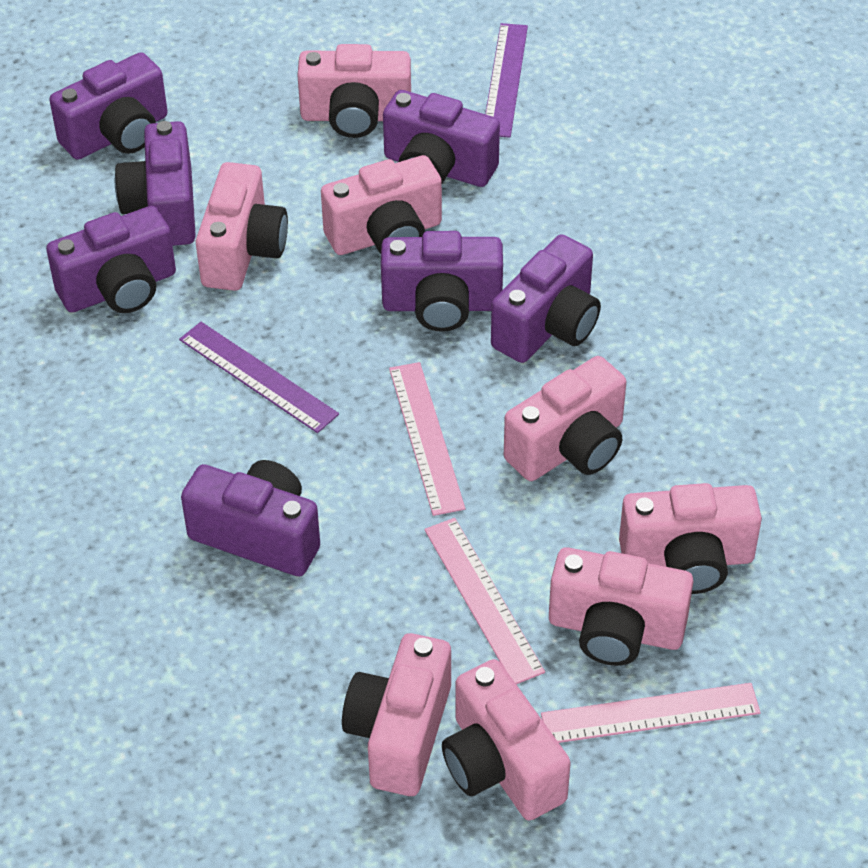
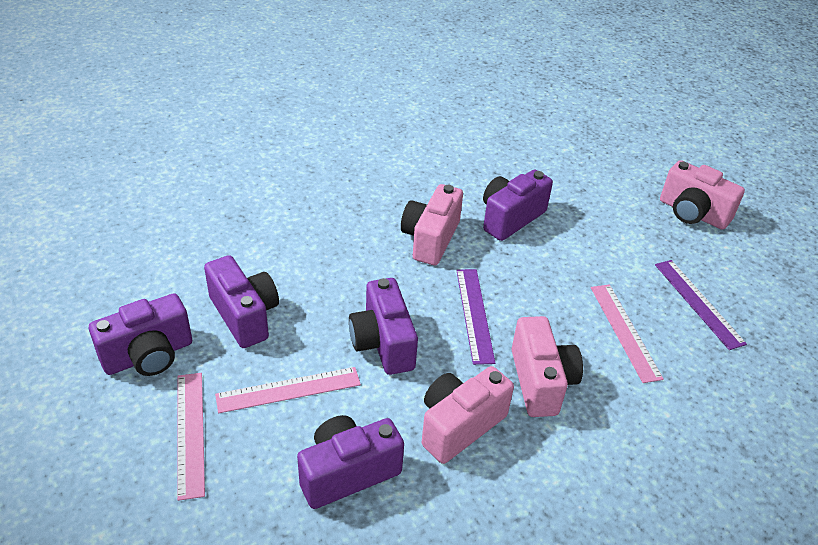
pink camera: 8 -> 4
purple camera: 7 -> 5

